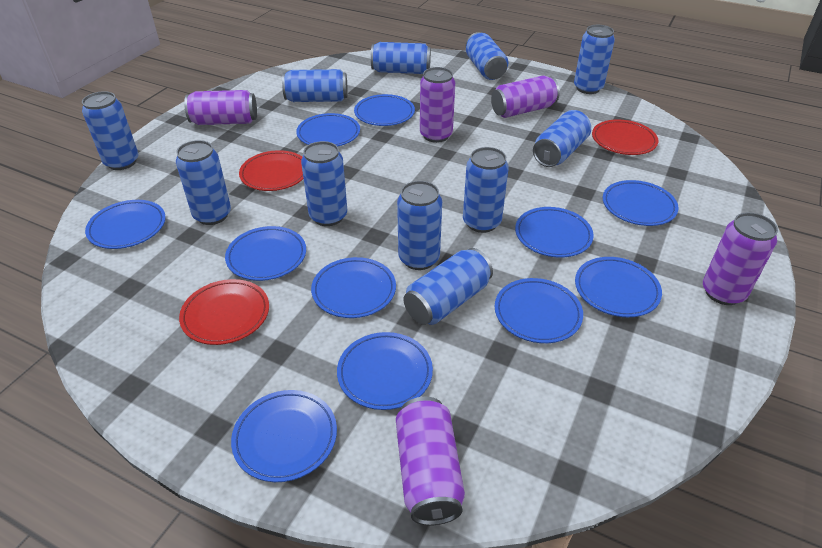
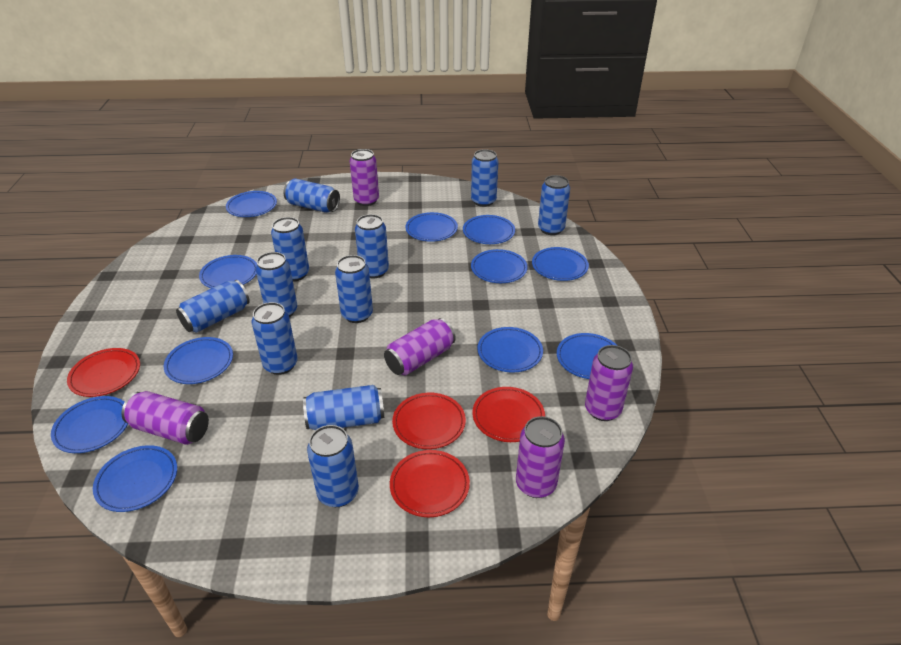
red plate: 3 -> 4

